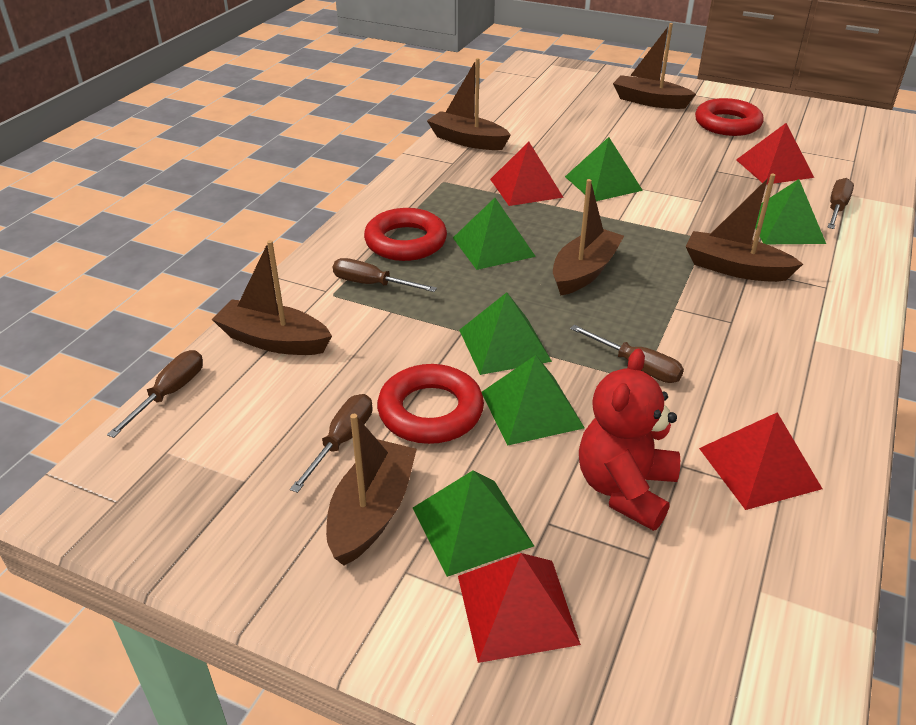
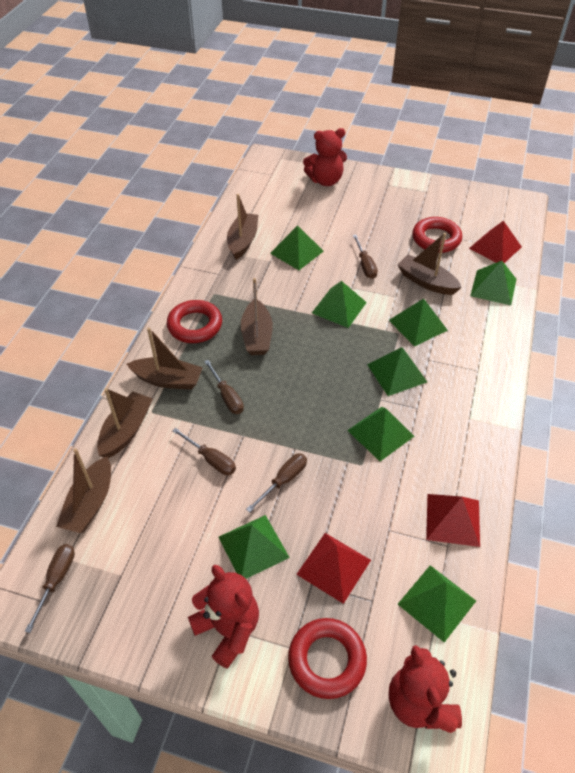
green pyramid: 6 -> 8
red pyramid: 4 -> 3
red teddy bear: 1 -> 3

